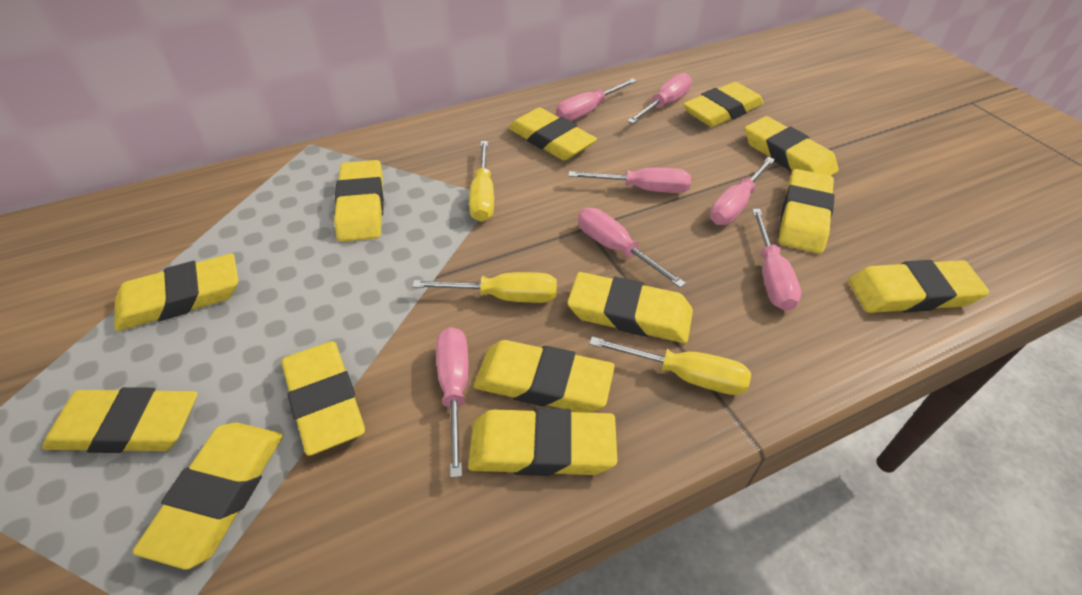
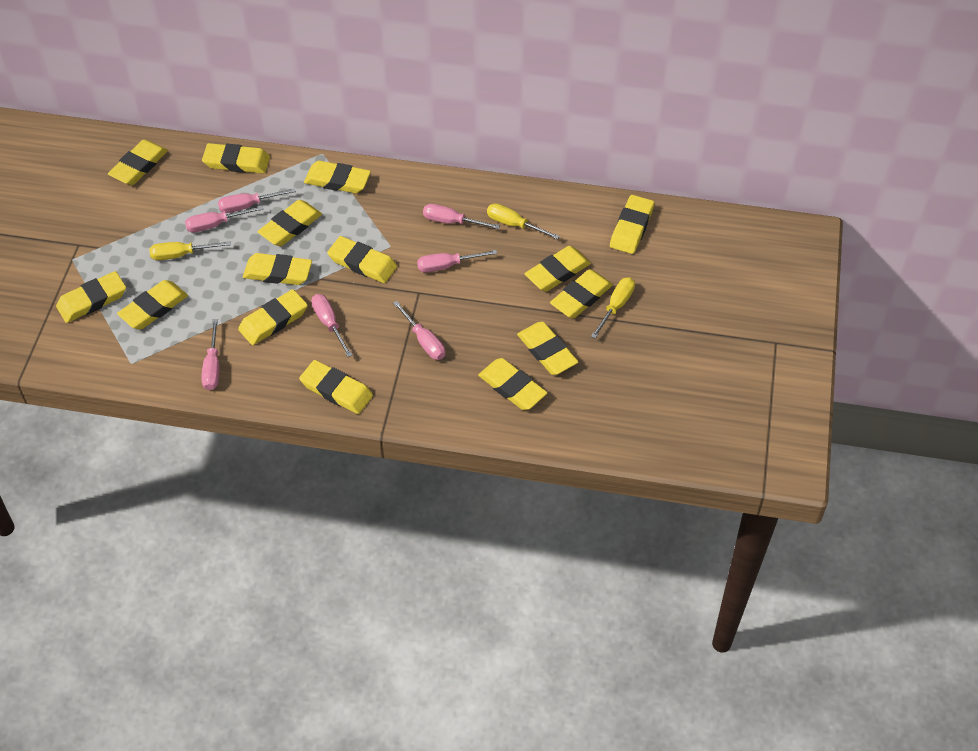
yellow eraser: 13 -> 15

